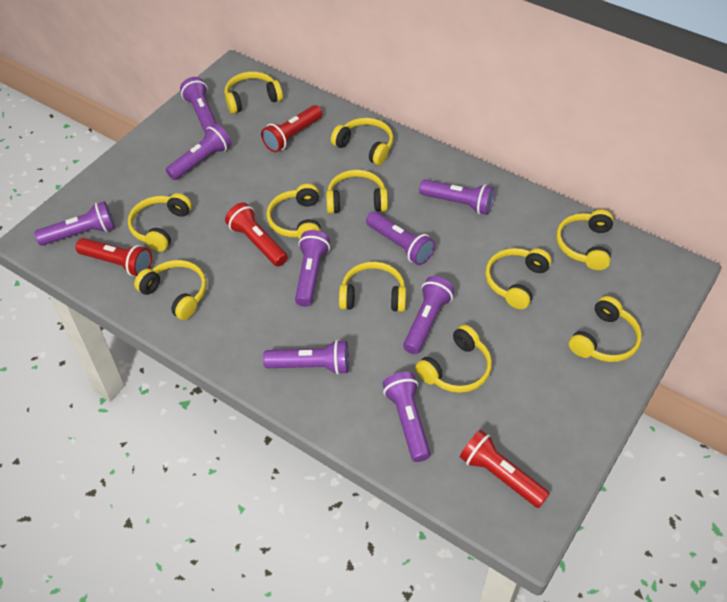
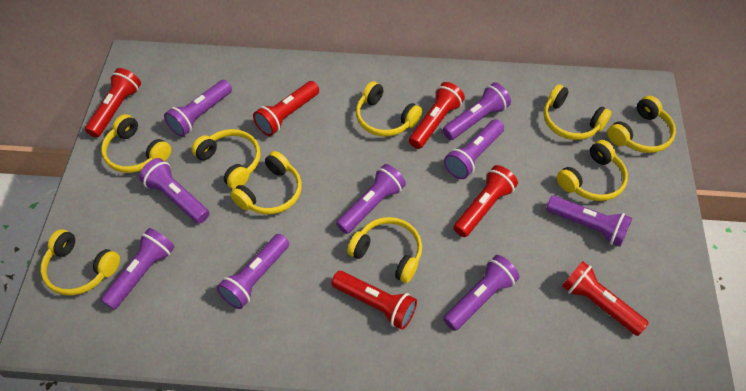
red flashlight: 4 -> 6
yellow headphones: 11 -> 9

